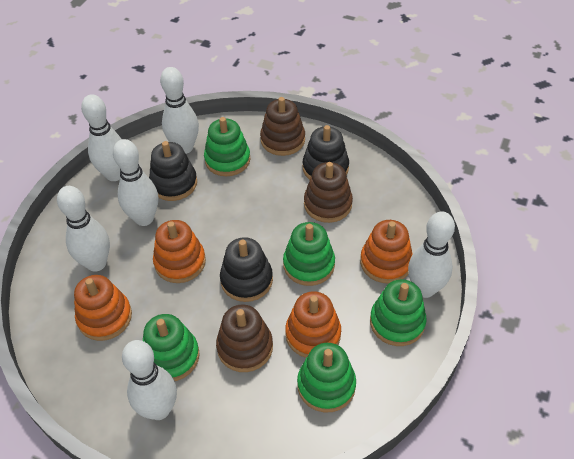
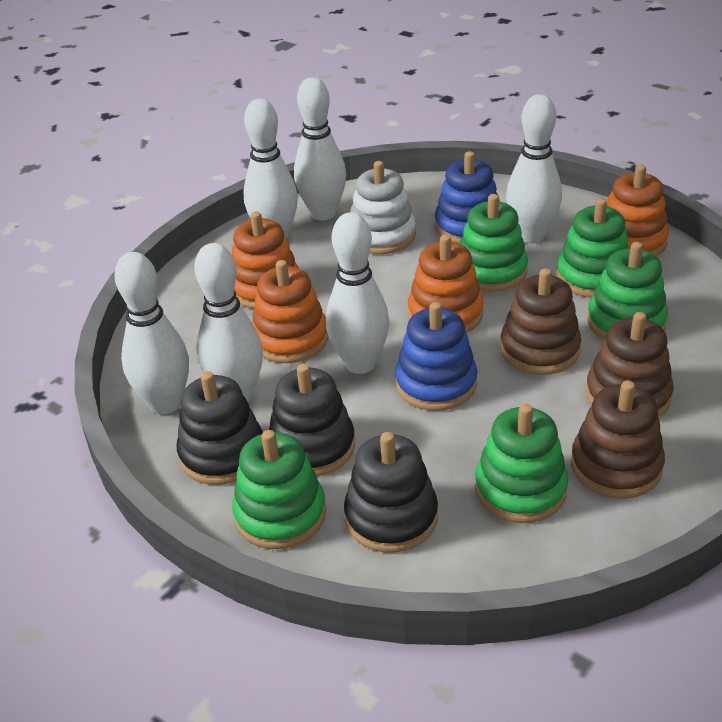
blue stacking toy: 0 -> 2
white stacking toy: 0 -> 1

